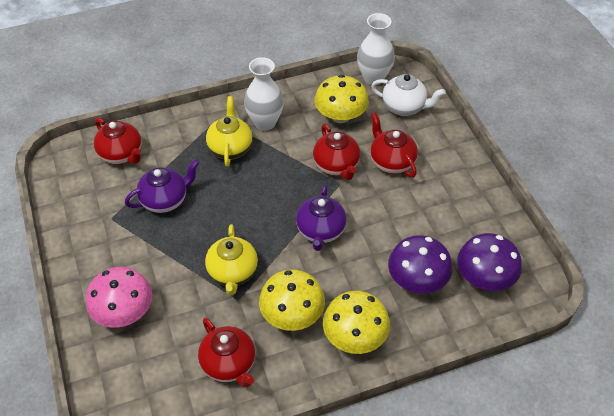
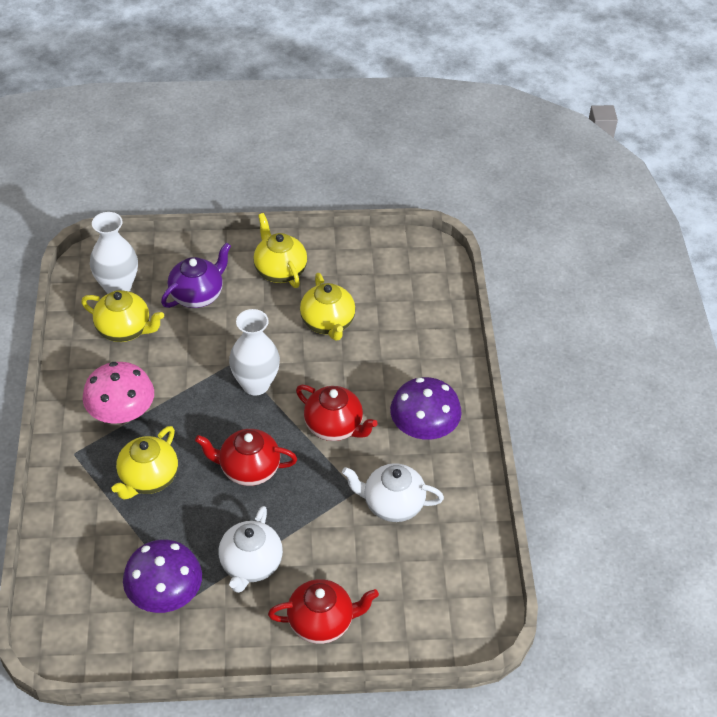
purple teapot: 2 -> 1
red teapot: 4 -> 3
white teapot: 1 -> 2
yellow mushroom: 3 -> 0
yellow teapot: 2 -> 4

